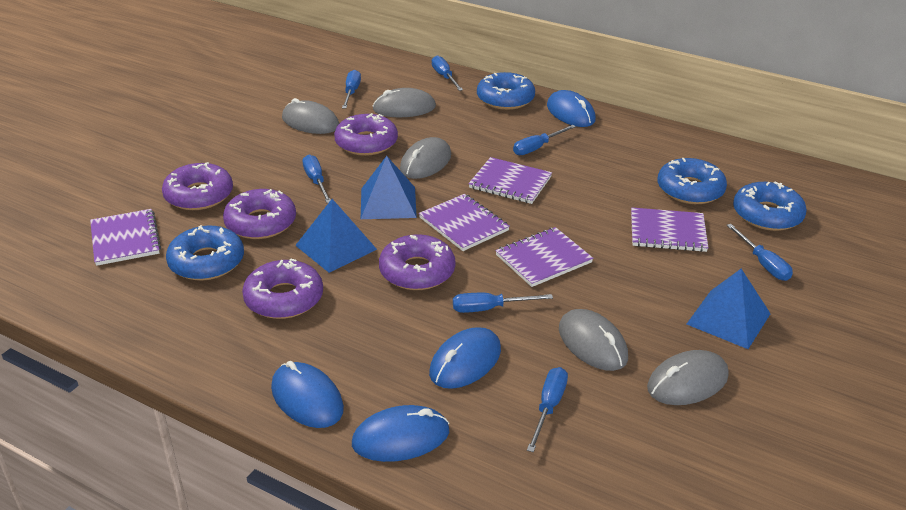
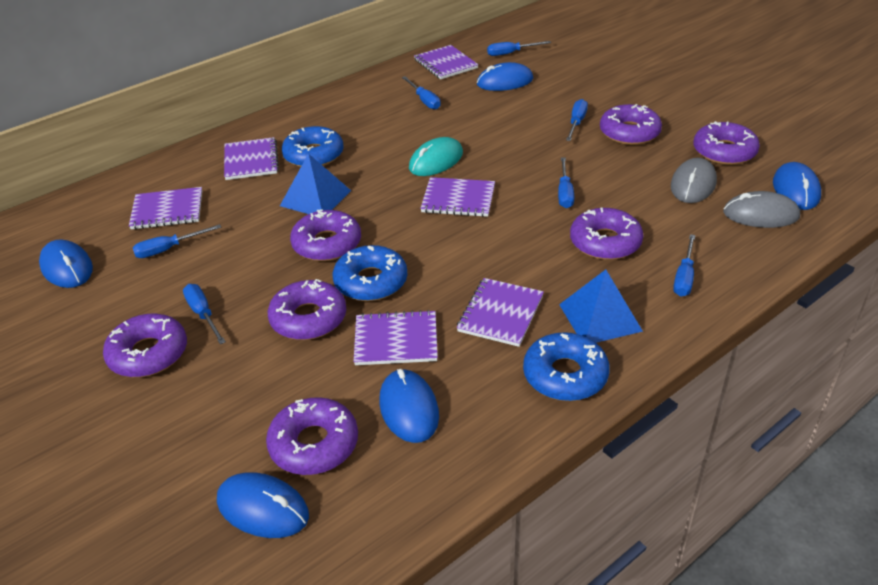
blue donut: 4 -> 3
blue mouse: 4 -> 5
blue pyramid: 3 -> 2
grey mouse: 5 -> 2
purple donut: 5 -> 7
purple notebook: 5 -> 6
turquoise mouse: 0 -> 1

